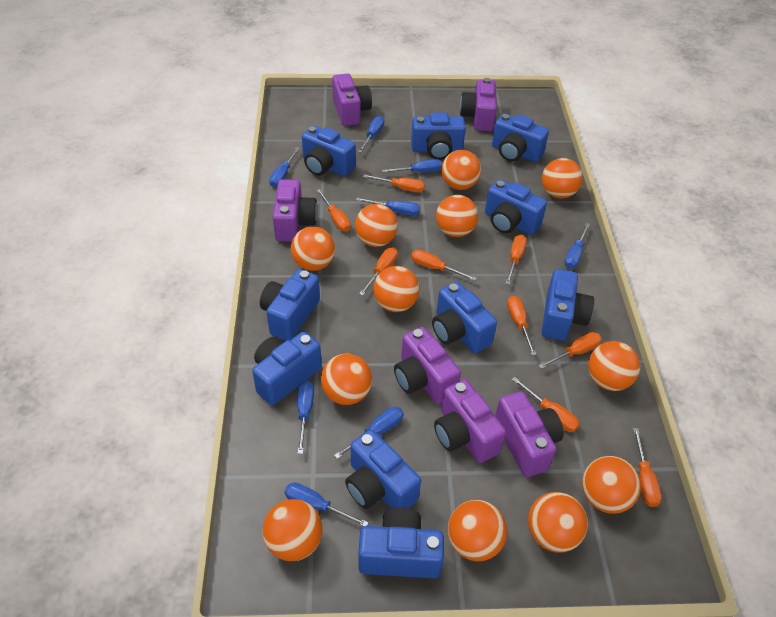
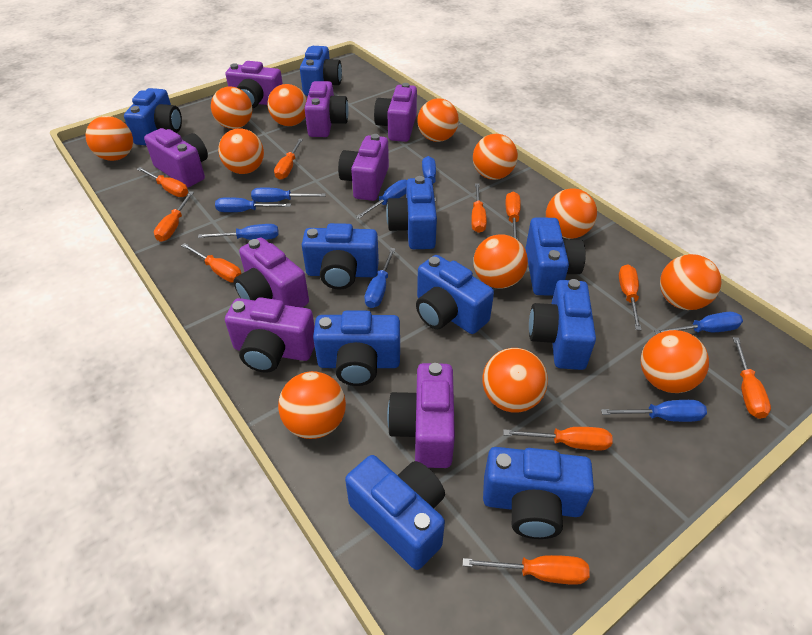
orange screwdriver: 9 -> 10
purple camera: 6 -> 8

